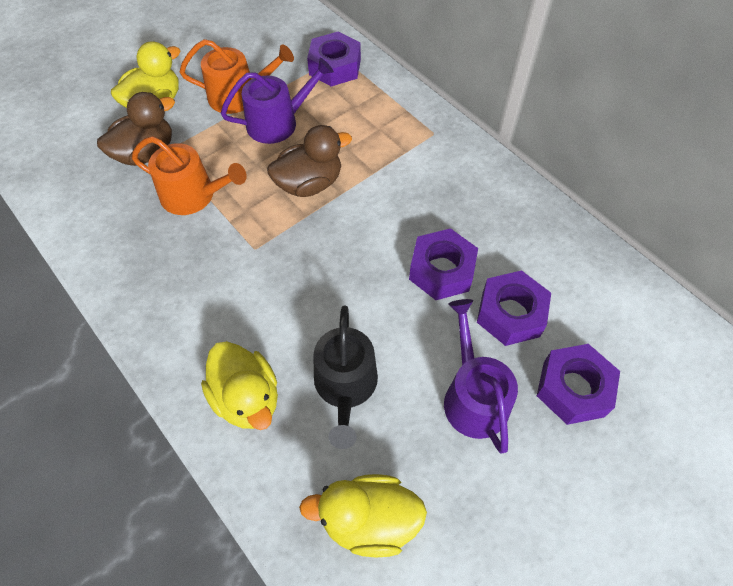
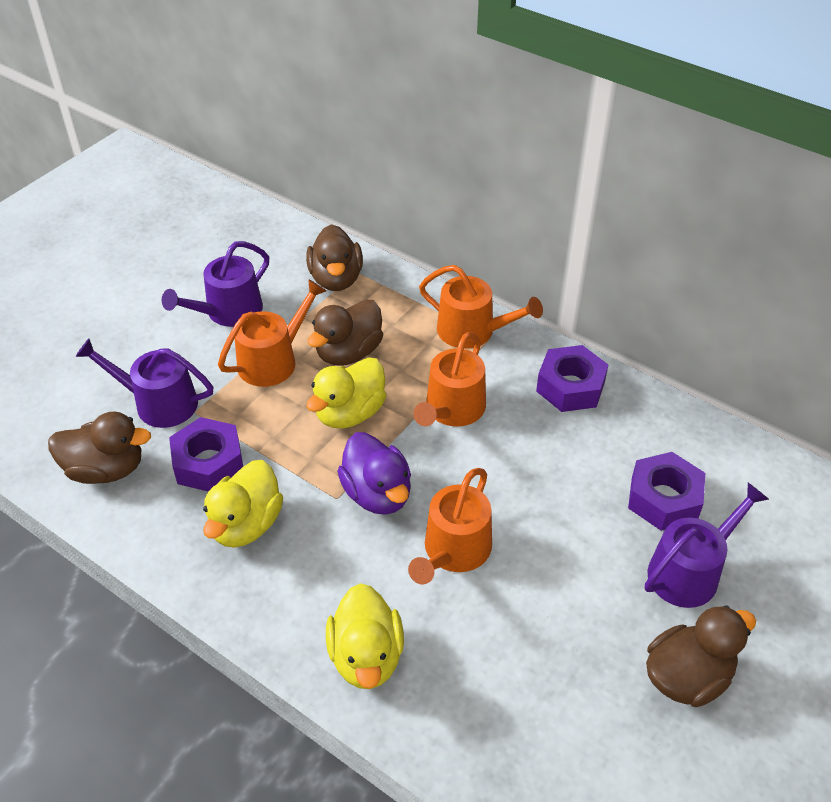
black watering can: 1 -> 0
brown duck: 2 -> 4
orange watering can: 2 -> 4
purple duck: 0 -> 1
purple nut: 4 -> 3
purple watering can: 2 -> 3

